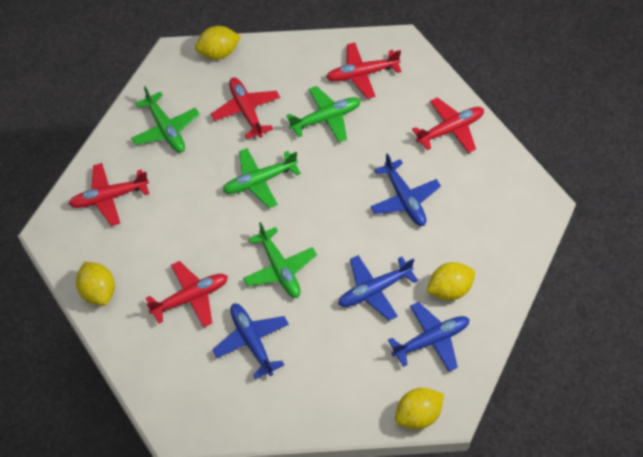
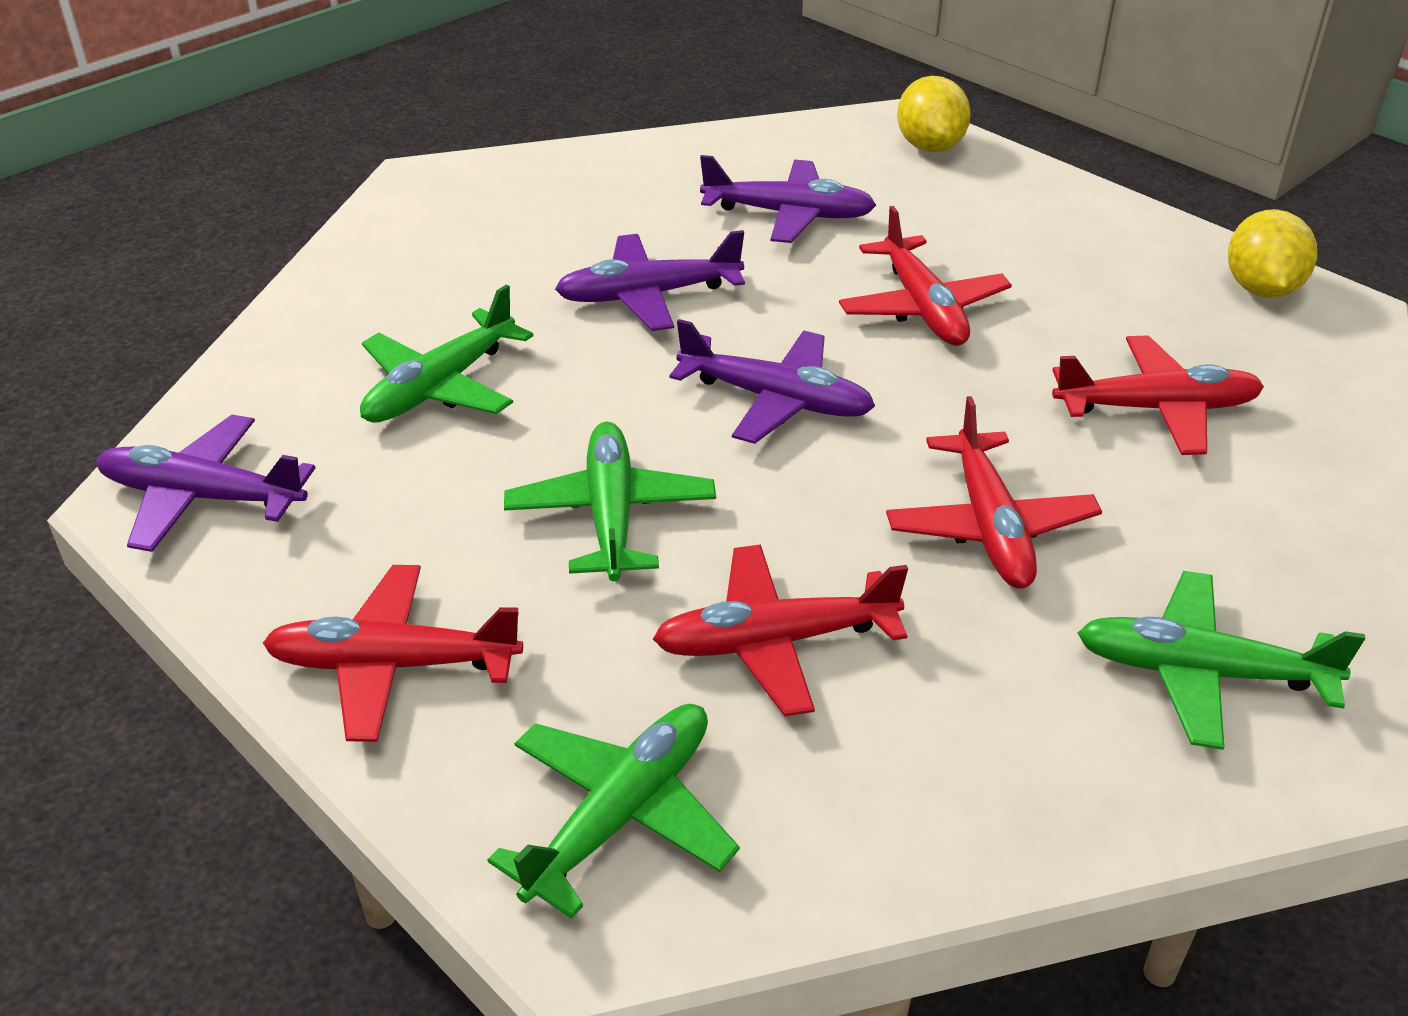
blue plane: 4 -> 0
purple plane: 0 -> 4
yellow lemon: 4 -> 2

